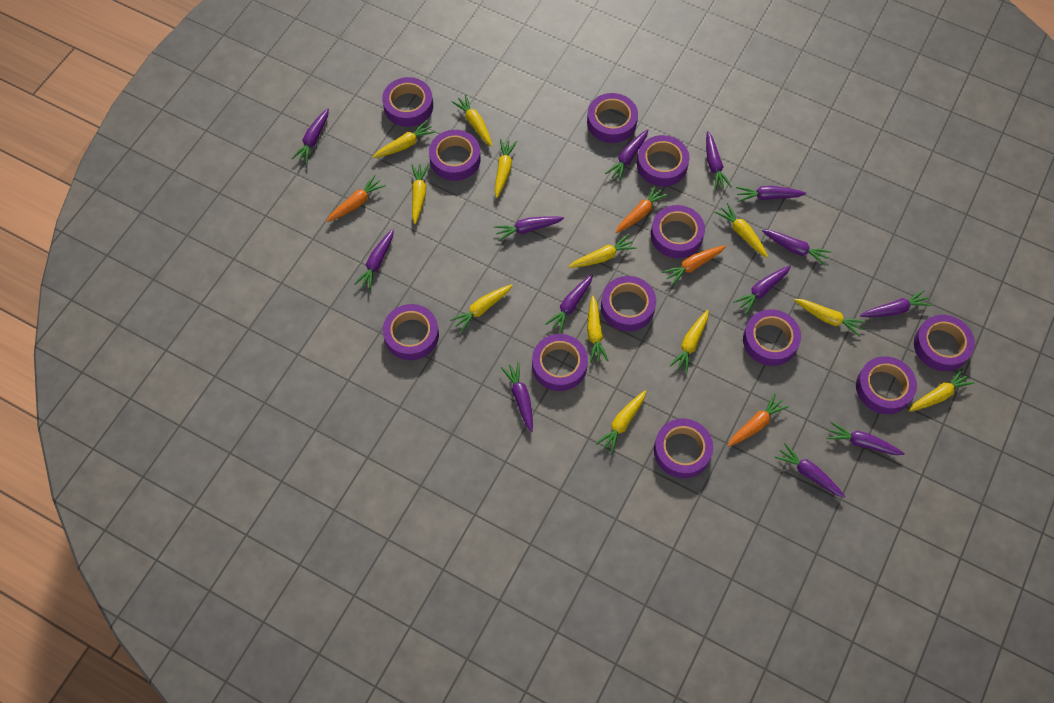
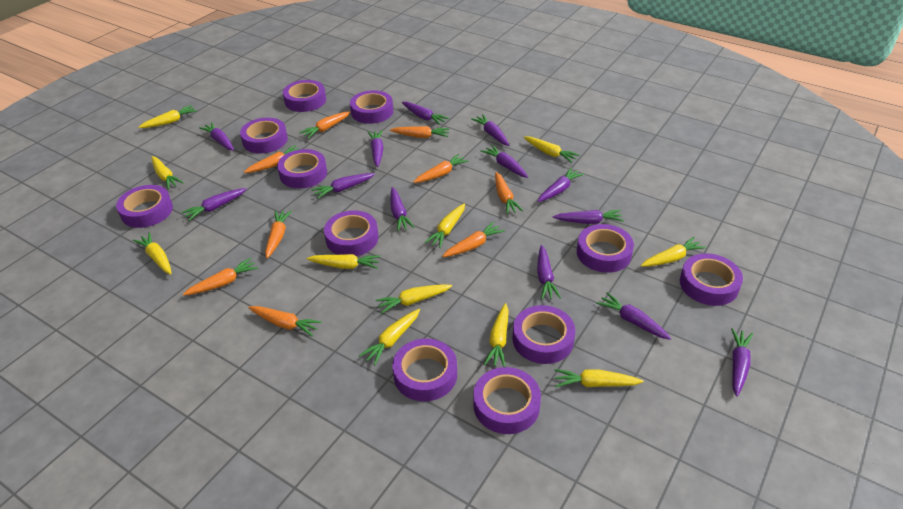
orange carrot: 4 -> 9
purple tape: 12 -> 11
yellow carrot: 12 -> 11

